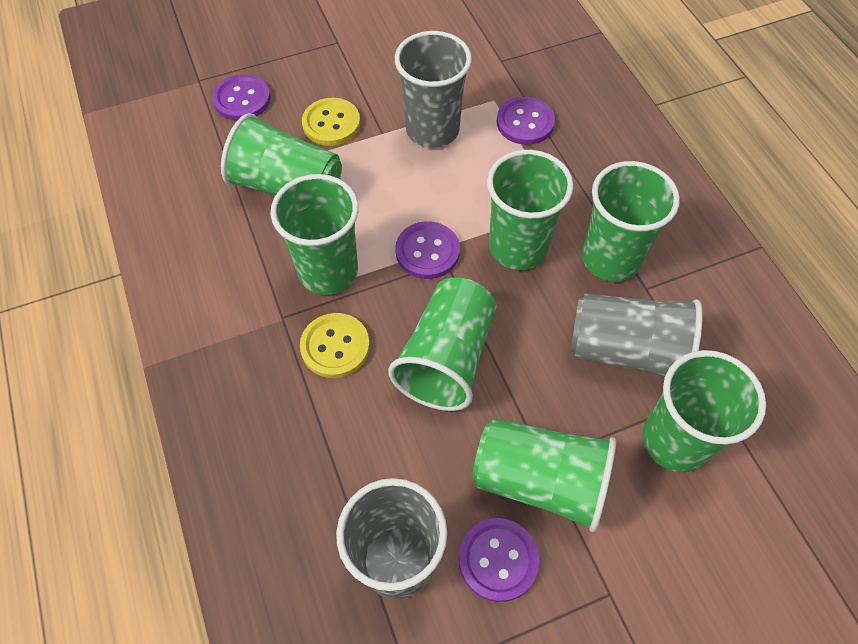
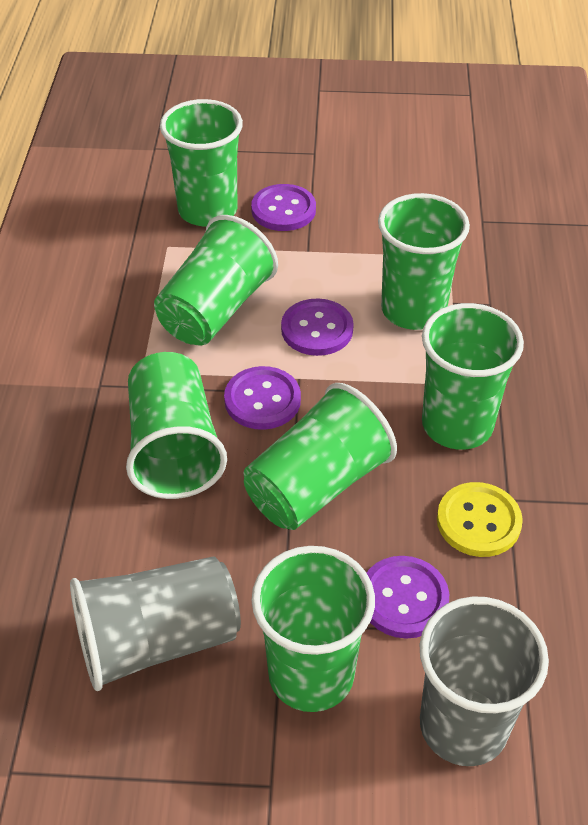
grey cup: 3 -> 2
yellow button: 2 -> 1

